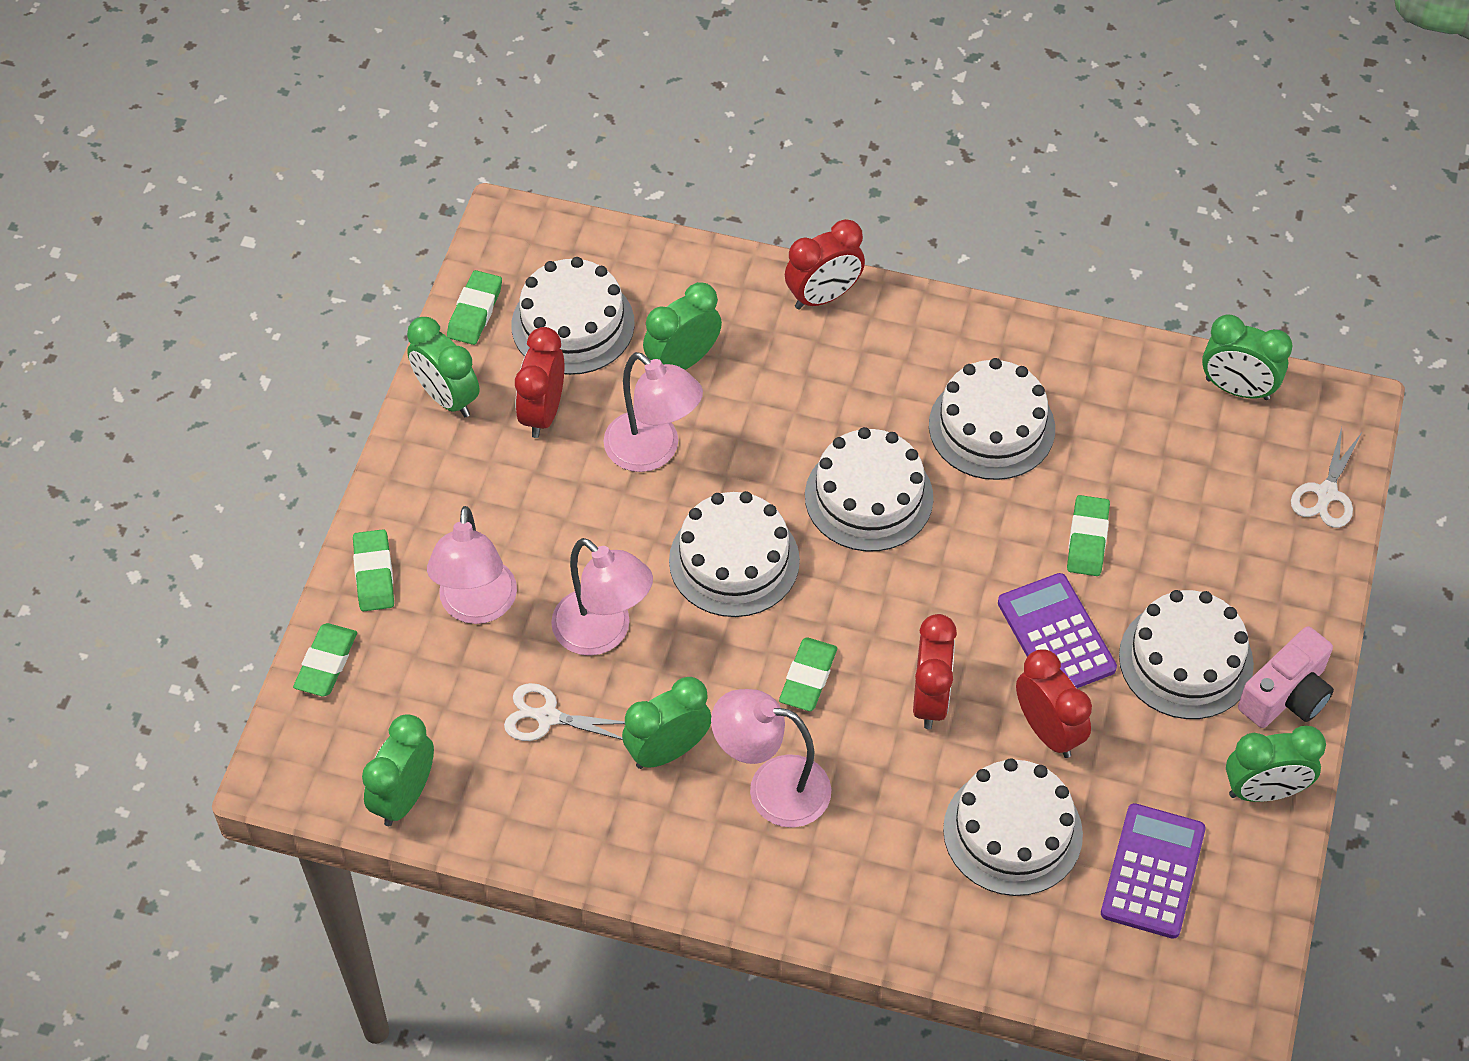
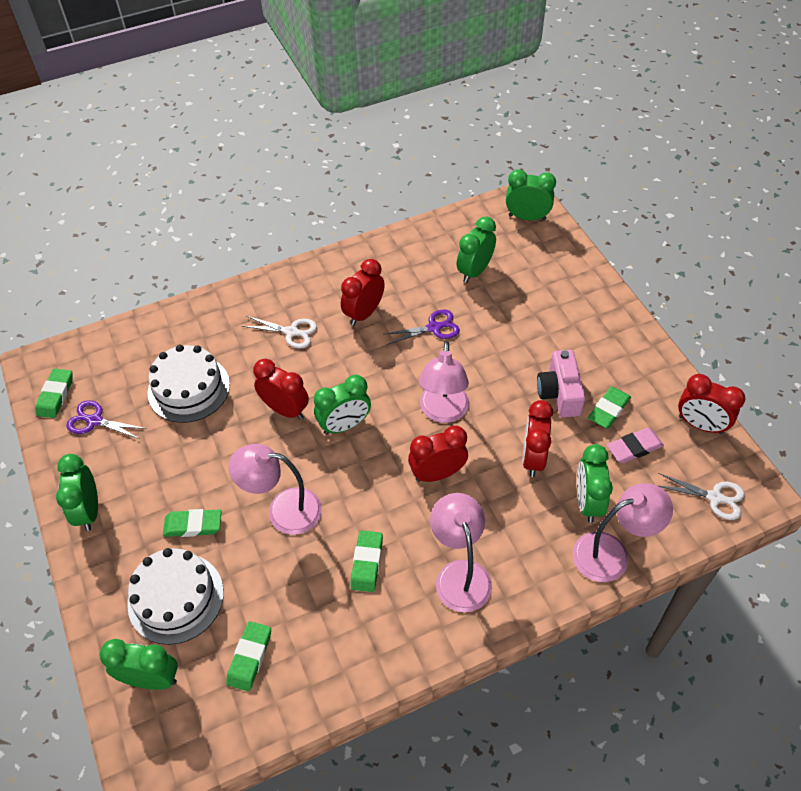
pink eraser: 0 -> 1
purple calculator: 2 -> 0
purple scissors: 0 -> 2
red clock: 4 -> 5
white cake: 6 -> 2

